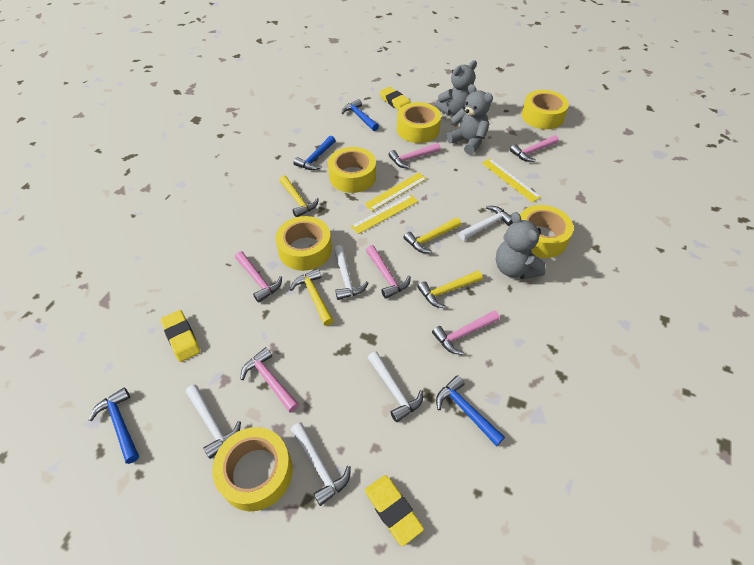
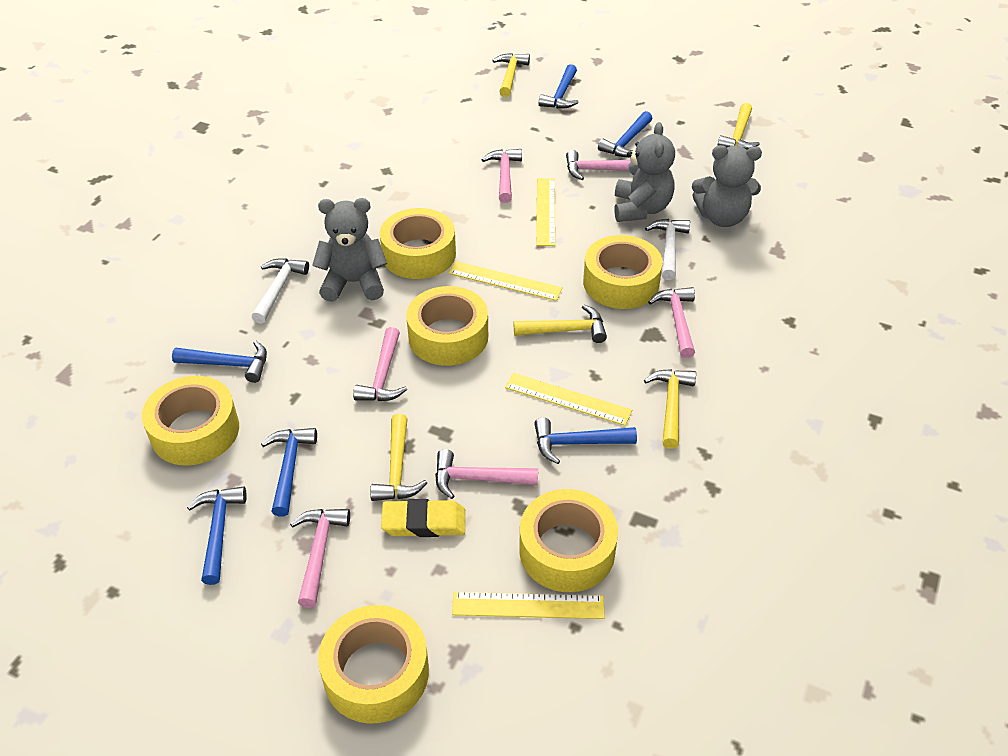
blue hammer: 4 -> 6
white hammer: 5 -> 2
yellow eraser: 3 -> 1
yellow hammer: 4 -> 5
yellow ruler: 3 -> 4

